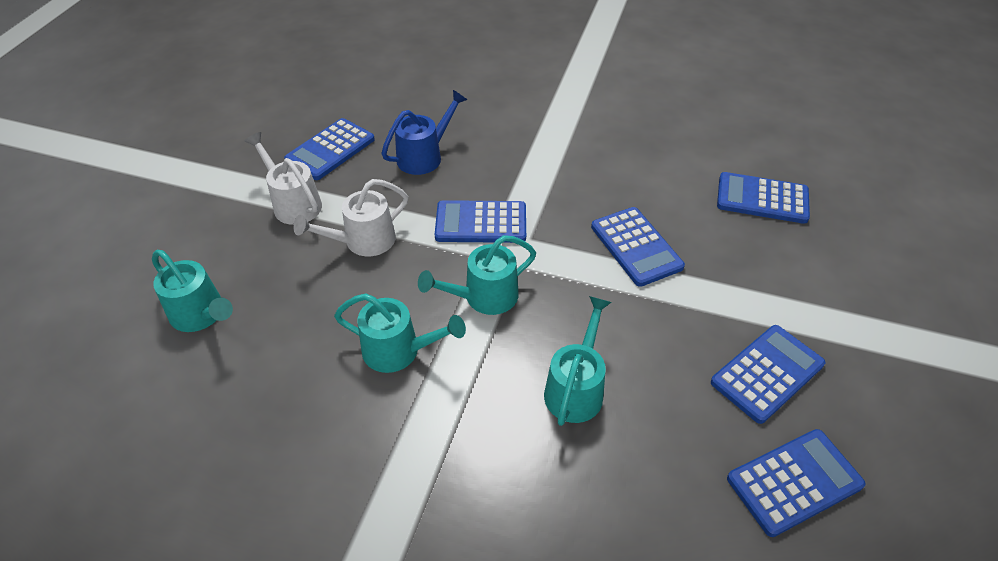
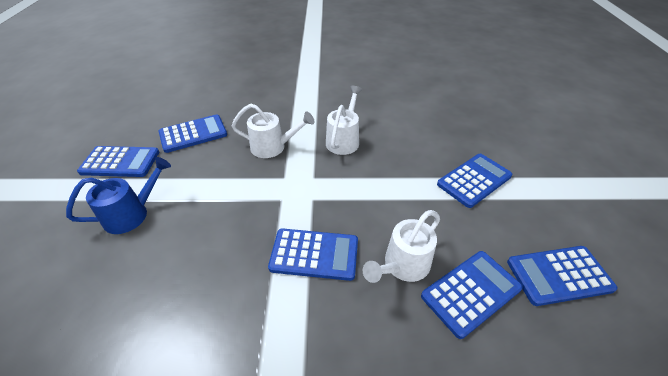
turquoise watering can: 4 -> 0
white watering can: 2 -> 3

